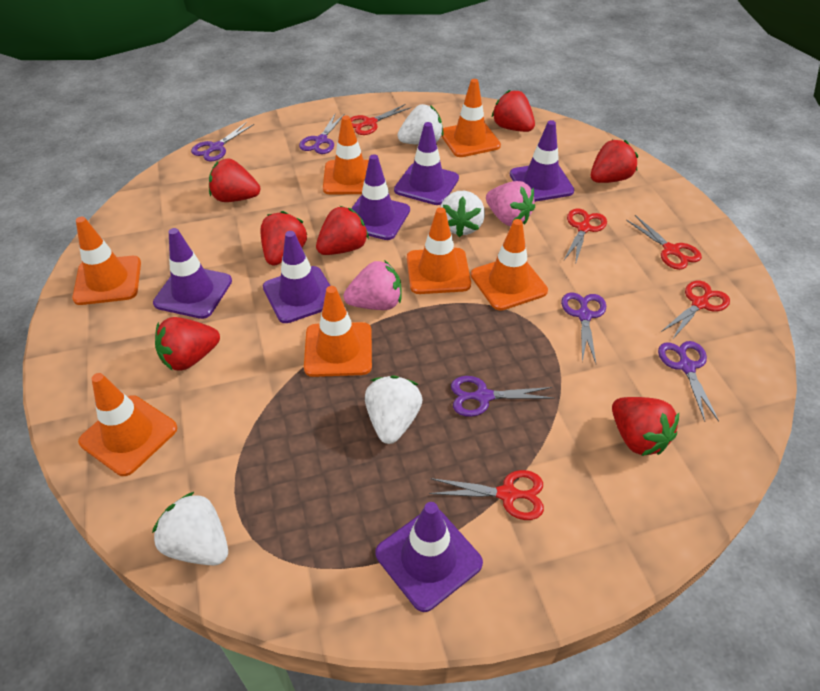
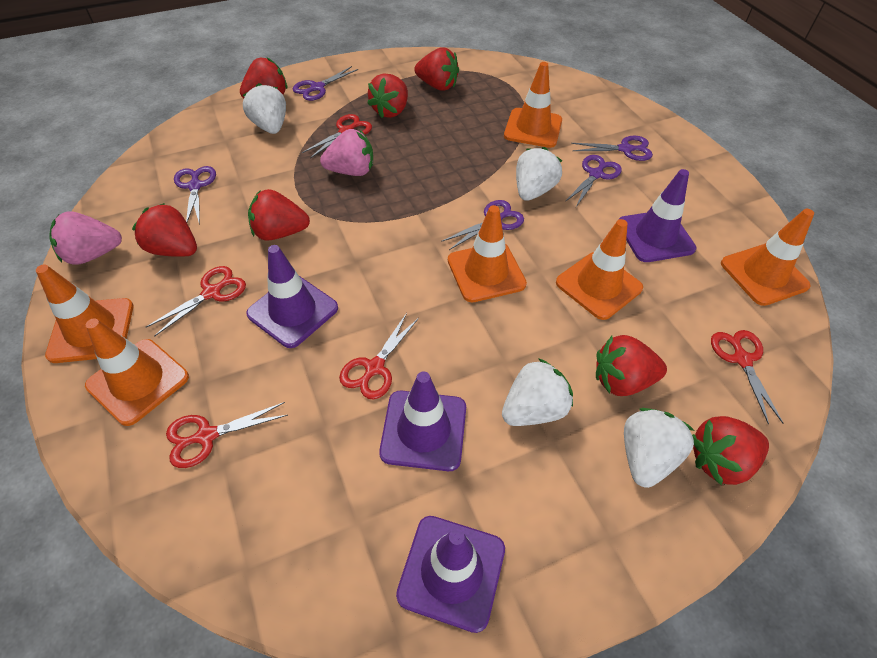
orange traffic cone: 7 -> 6
purple traffic cone: 6 -> 4

